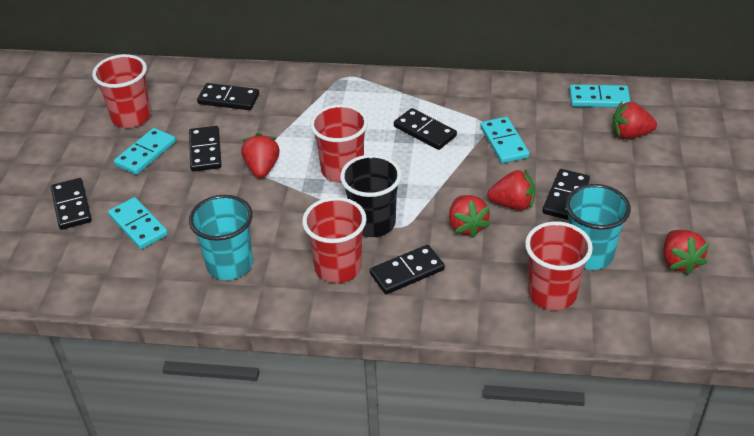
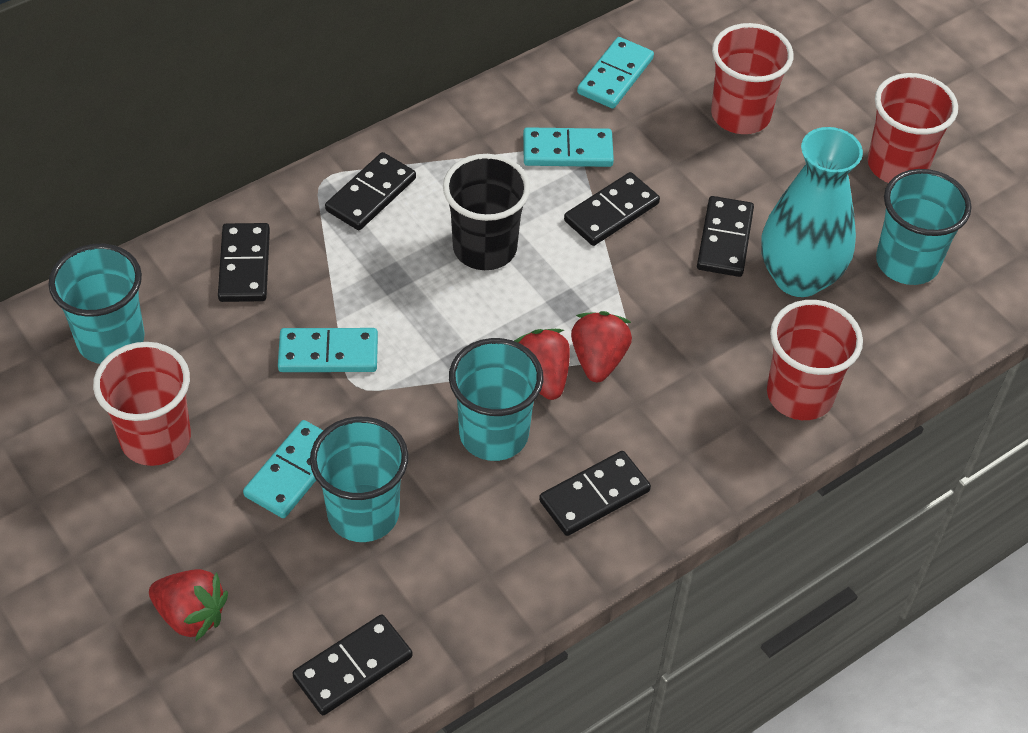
red strawberry: 5 -> 3
turquoise cup: 2 -> 4
turquoise vase: 0 -> 1

